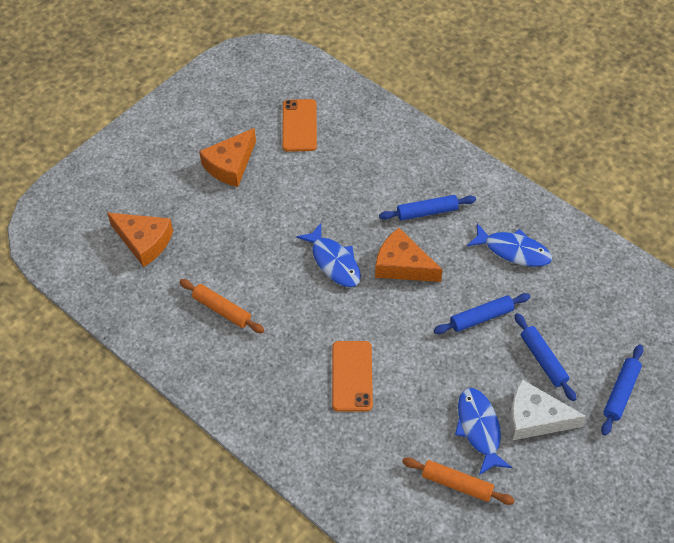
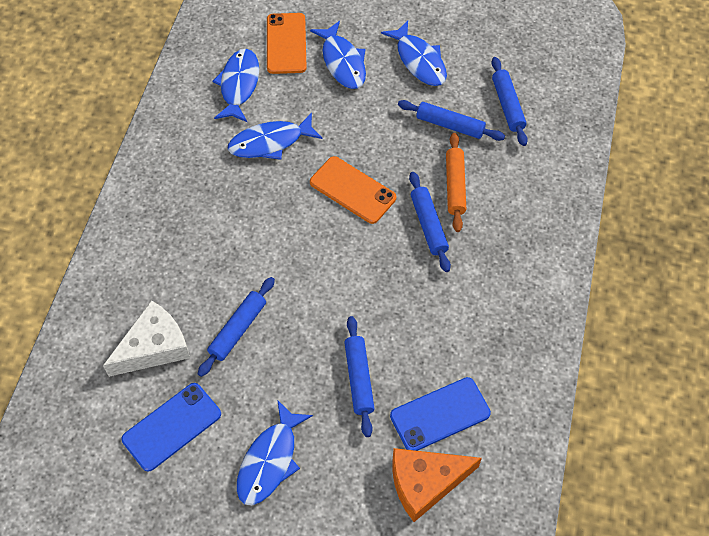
blue fish: 3 -> 5
blue phone: 0 -> 2
blue rolling pin: 4 -> 5
orange cheese: 3 -> 1
orange rolling pin: 2 -> 1

